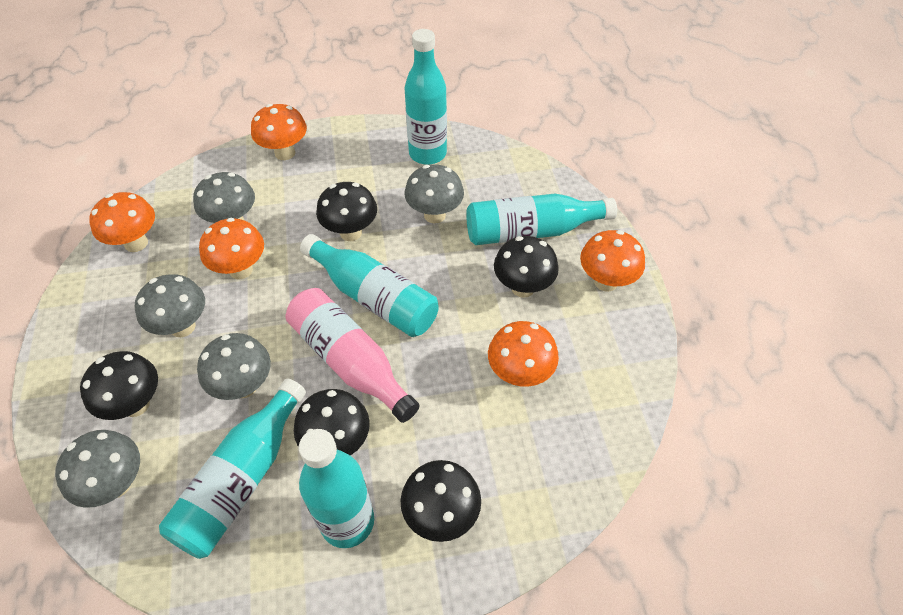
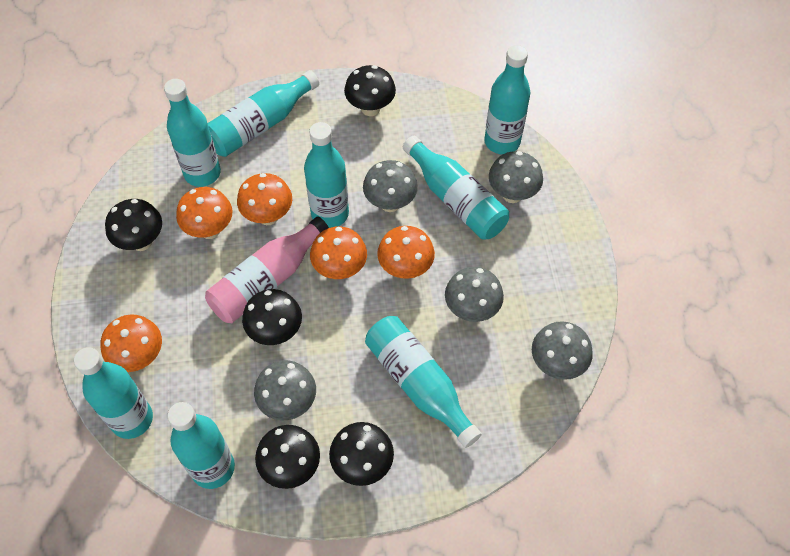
turquoise bottle: 5 -> 8

